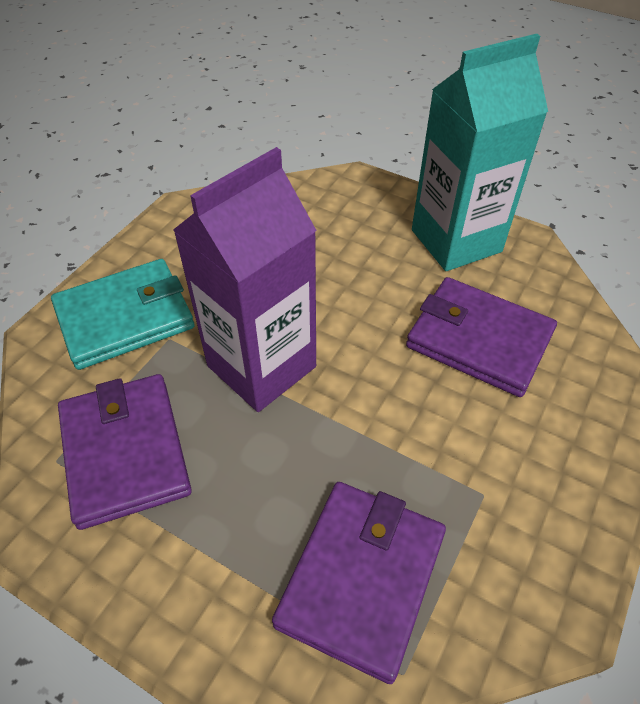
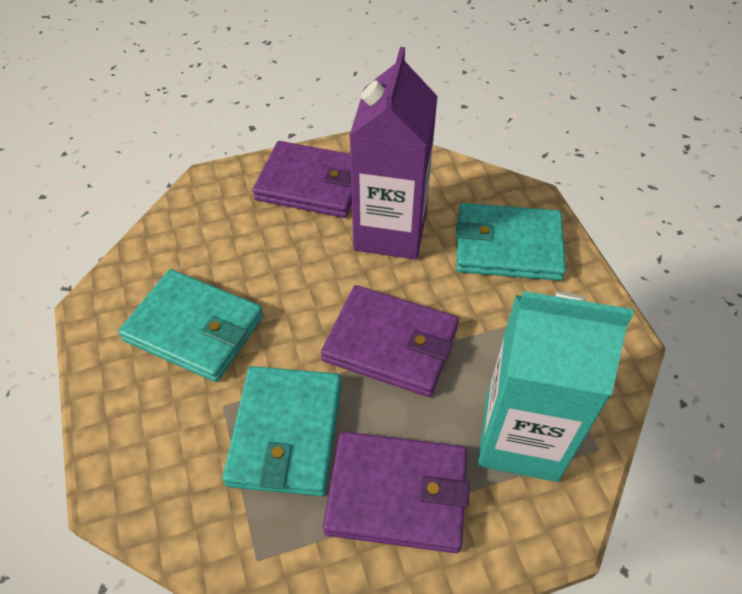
turquoise wallet: 1 -> 3

